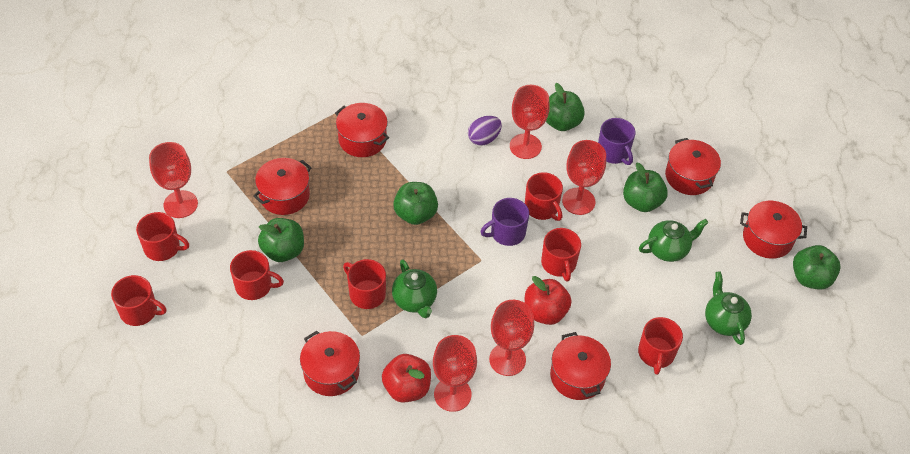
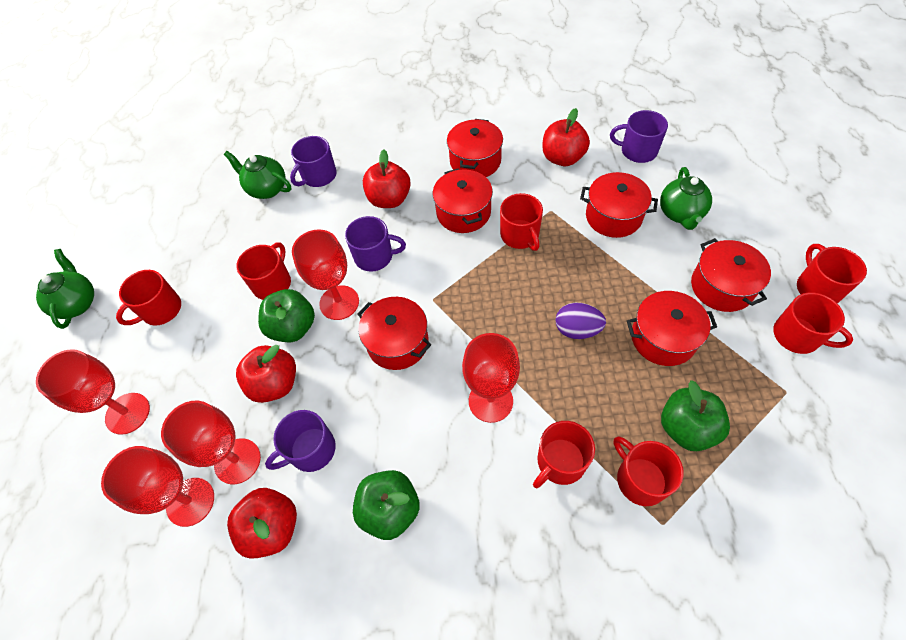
green apple: 5 -> 3
purple mug: 2 -> 4
red apple: 2 -> 4

